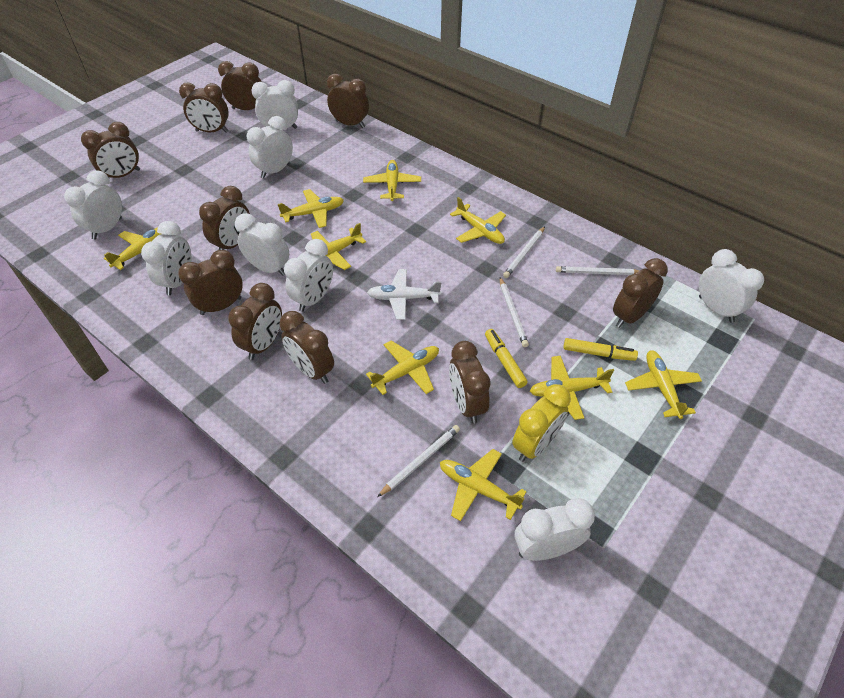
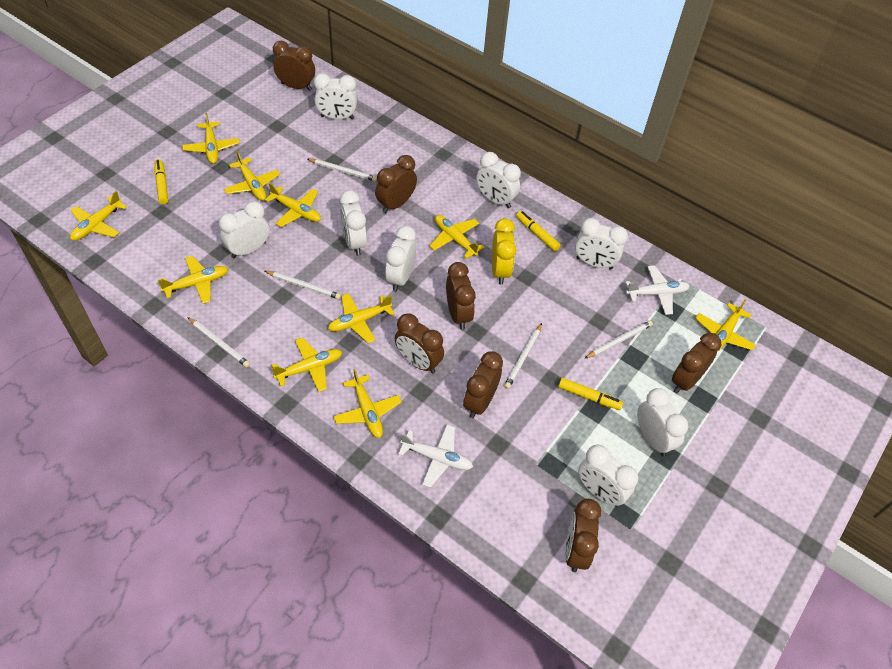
brown clock: 10 -> 7
white pencil: 4 -> 5
white plane: 1 -> 2
yellow marker: 2 -> 3
yellow plane: 9 -> 10

